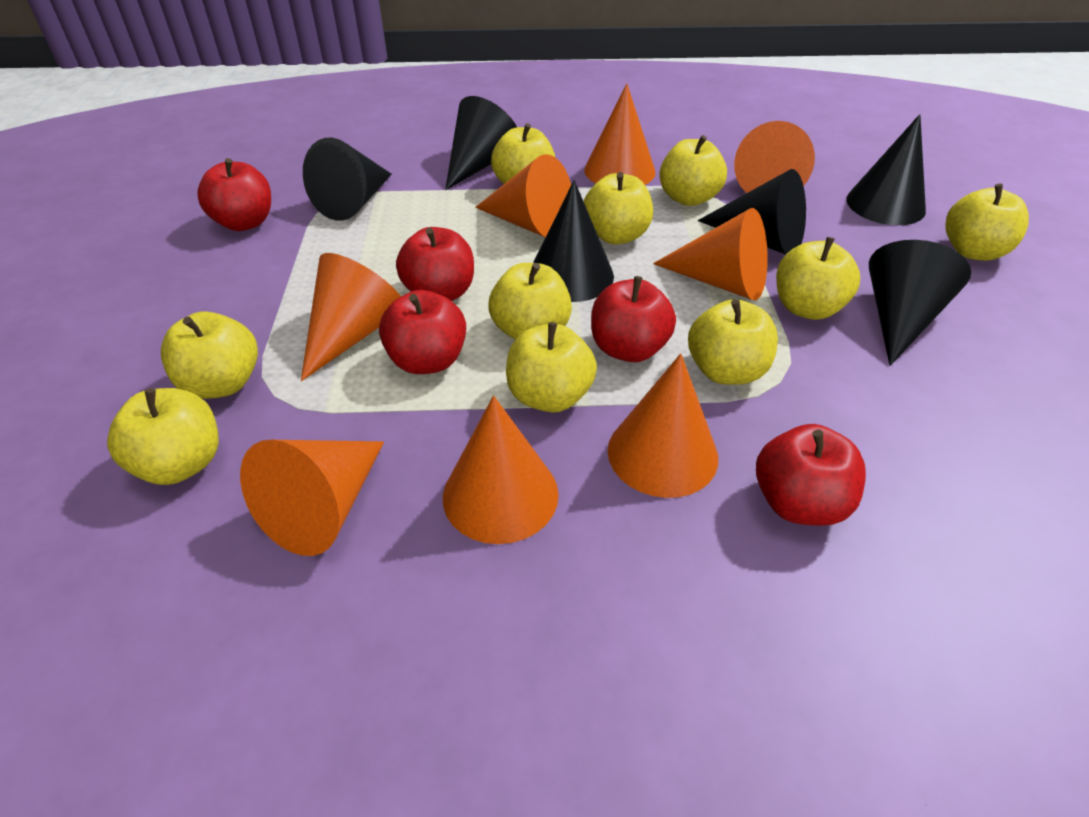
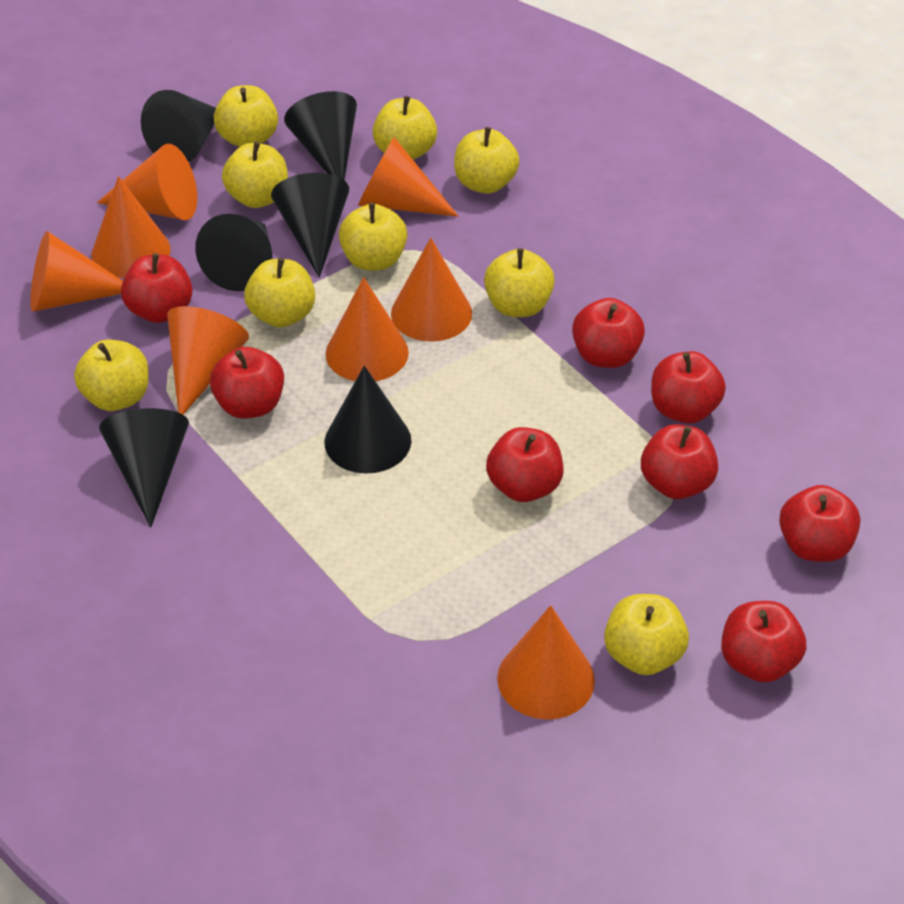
red apple: 5 -> 8
yellow apple: 10 -> 9

